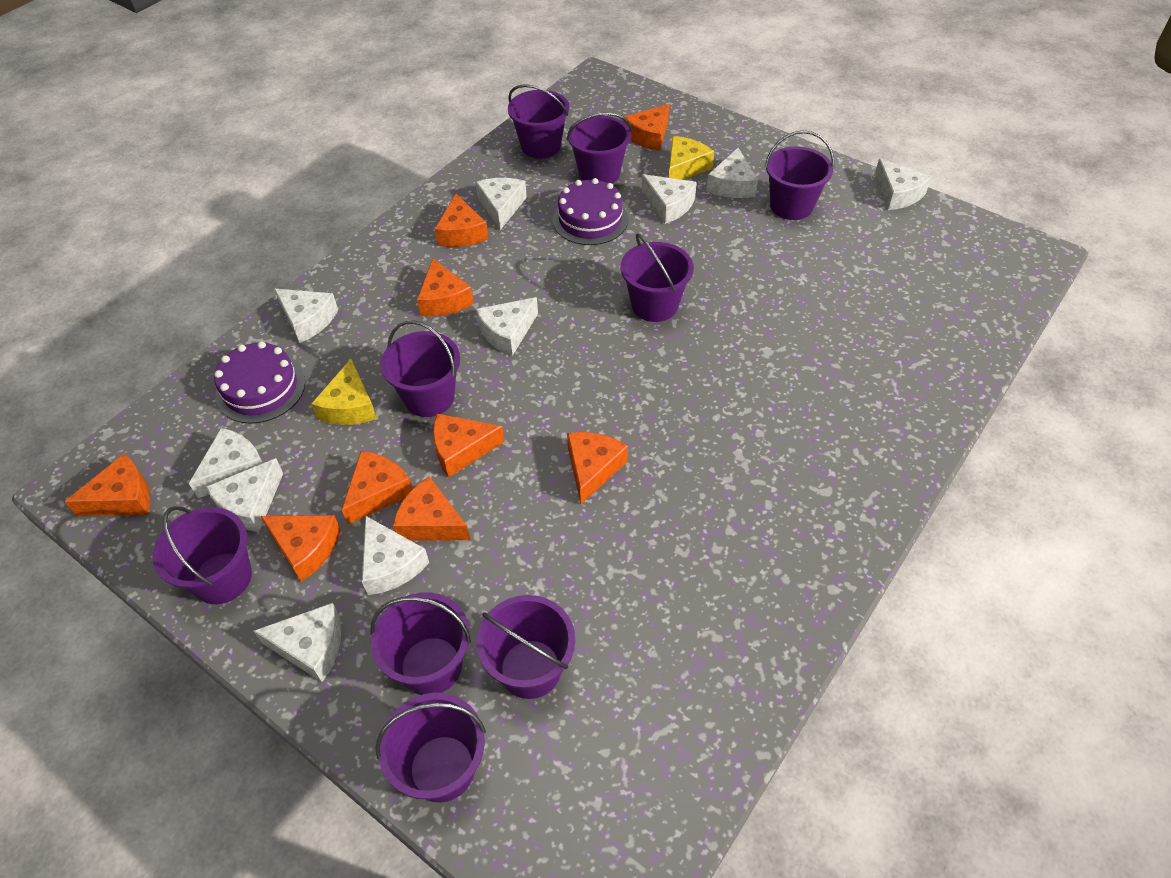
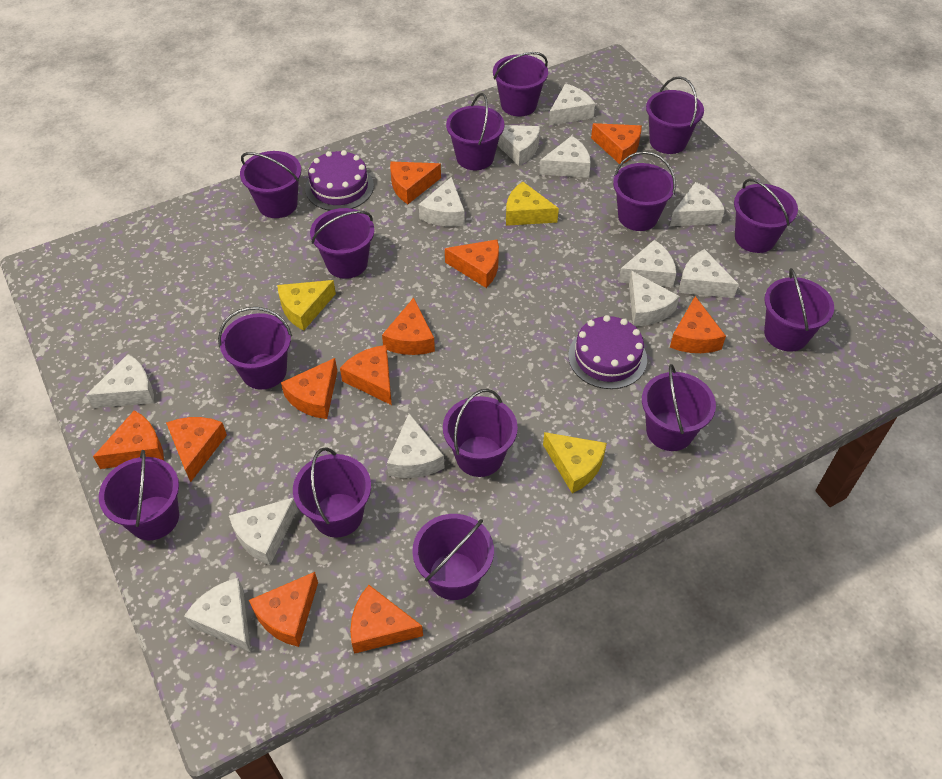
orange cheese: 9 -> 11
purple bucket: 9 -> 14
white cheese: 10 -> 12
yellow cheese: 2 -> 3

